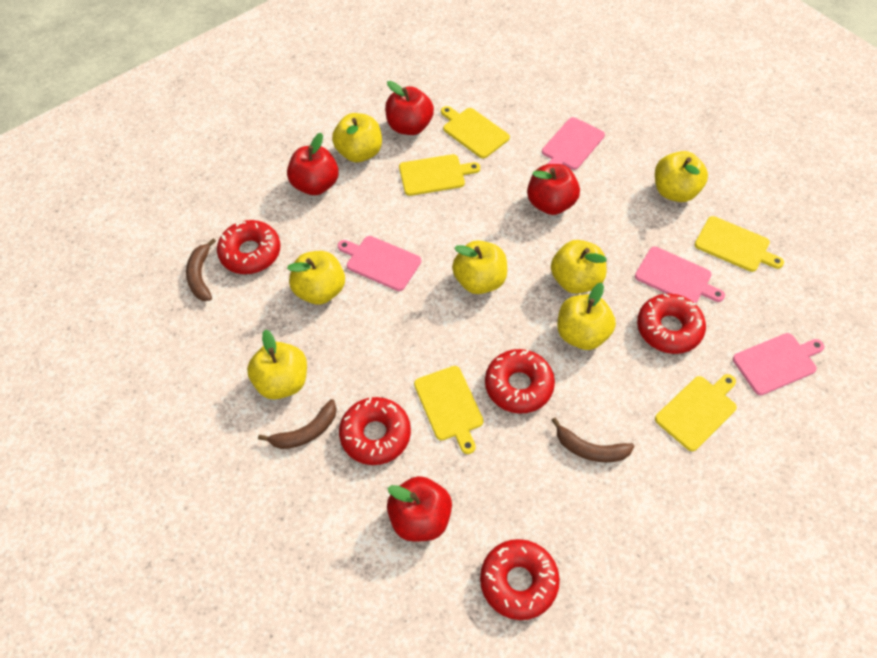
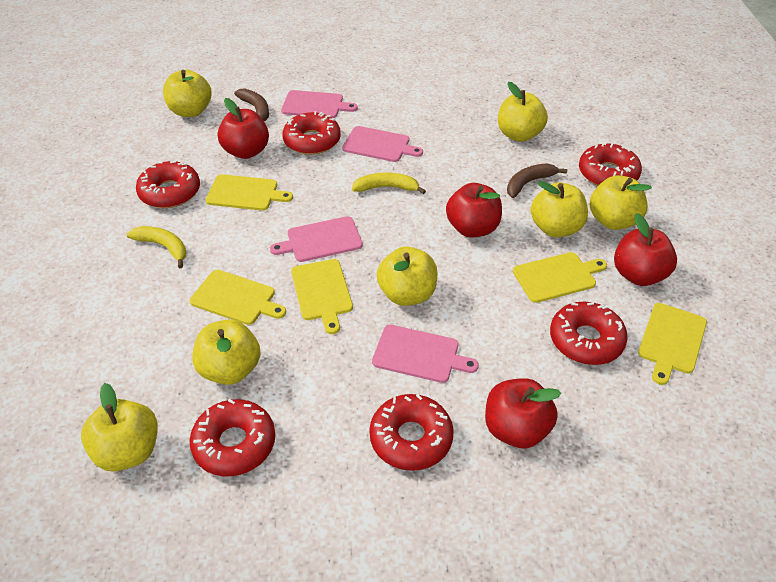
brown banana: 3 -> 2
red donut: 5 -> 6
yellow banana: 0 -> 2

